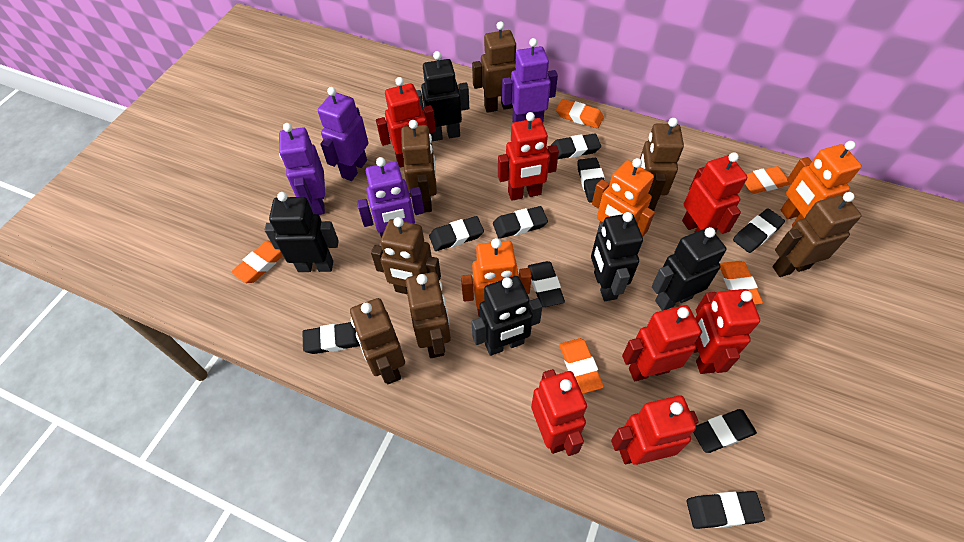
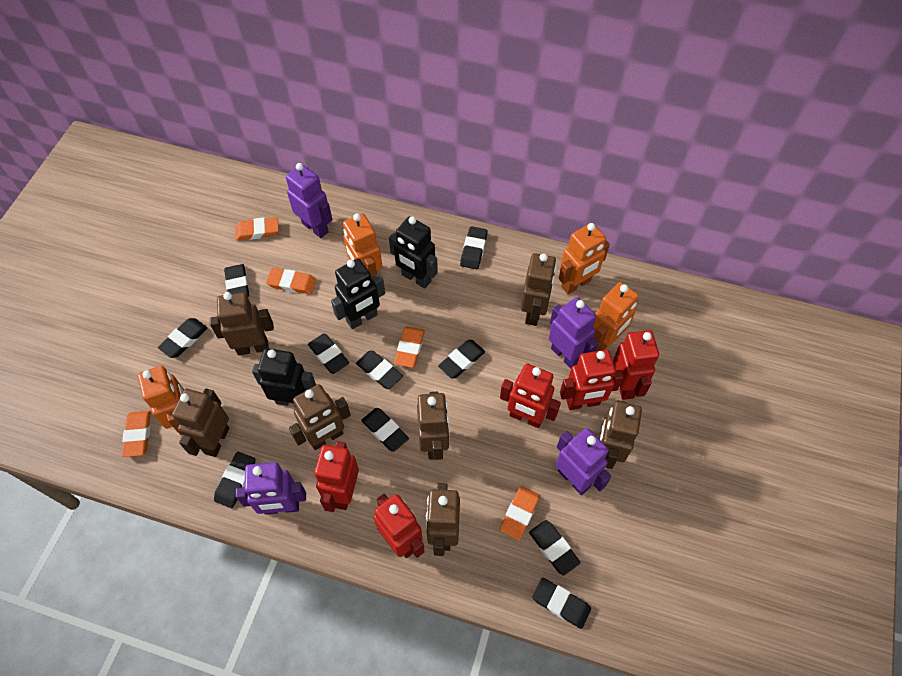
black eraser: 9 -> 10
black robot: 5 -> 3
orange robot: 3 -> 4
red robot: 7 -> 5

